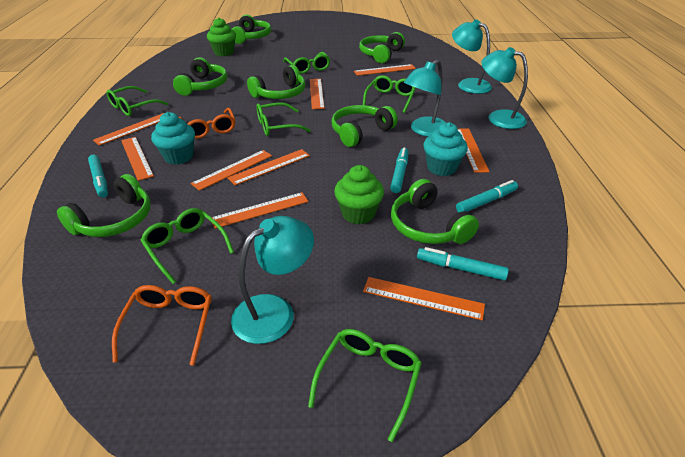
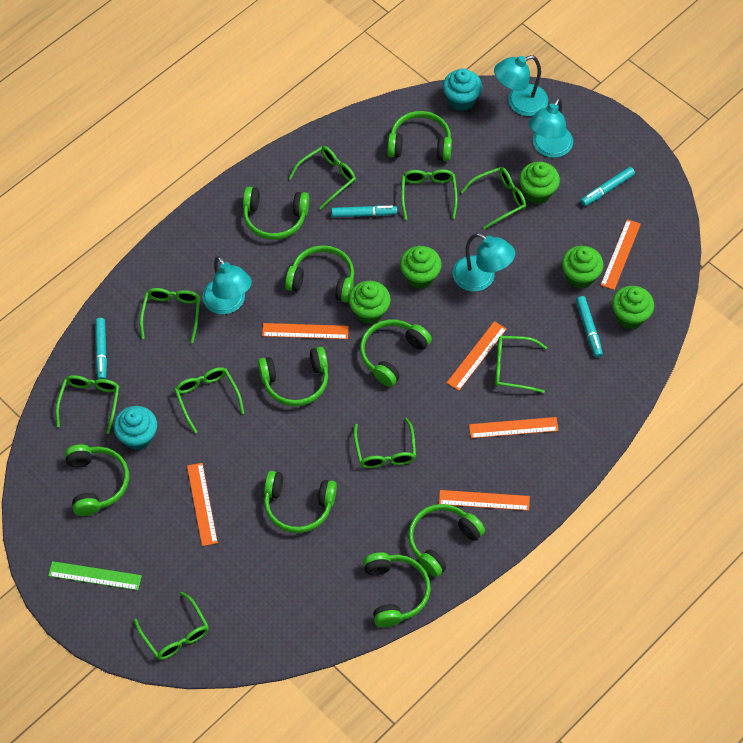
green cupcake: 2 -> 5
green glasses: 6 -> 9
green headphones: 7 -> 9
green ruler: 0 -> 1
orange glasses: 2 -> 0
orange ruler: 9 -> 6

